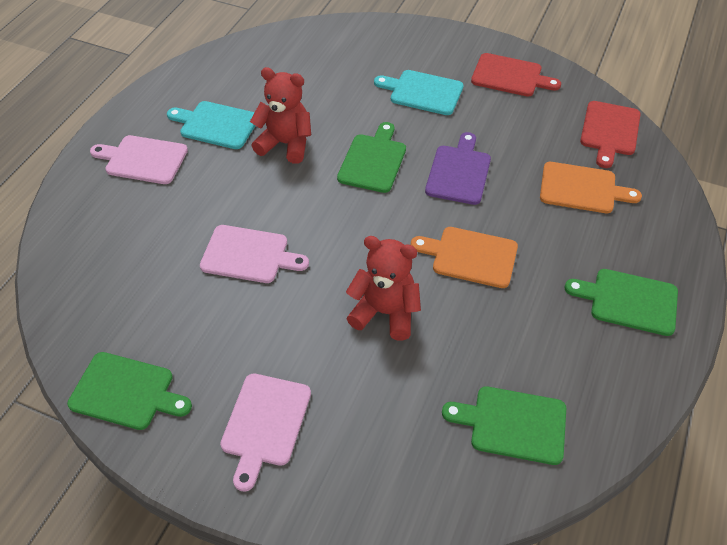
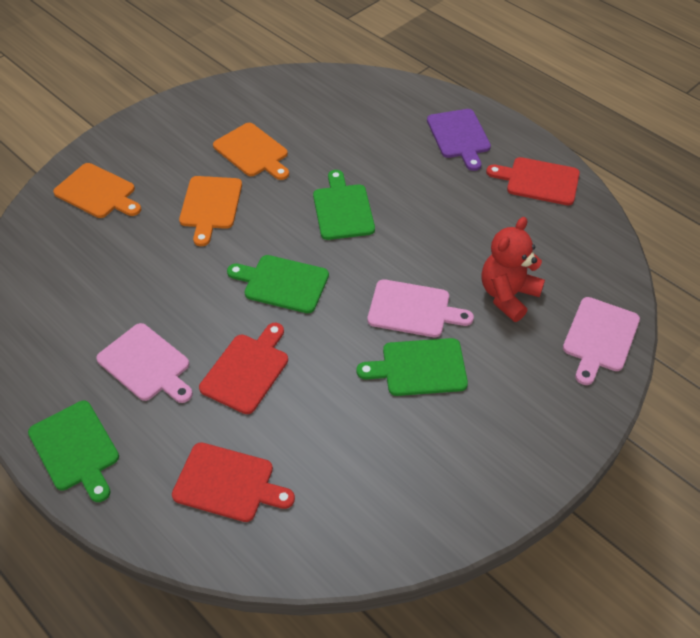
orange cutting board: 2 -> 3
red cutting board: 2 -> 3
red teddy bear: 2 -> 1
turquoise cutting board: 2 -> 0

